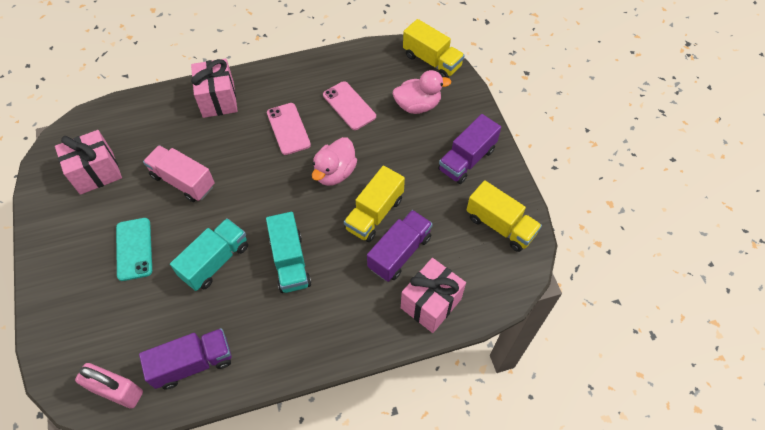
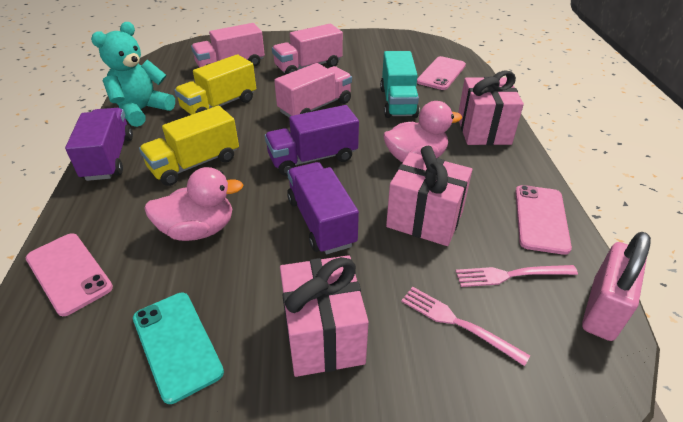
pink fork: 0 -> 2
pink phone: 2 -> 3
pink truck: 1 -> 3
turquoise teddy bear: 0 -> 1
turquoise truck: 2 -> 1
yellow truck: 3 -> 2

